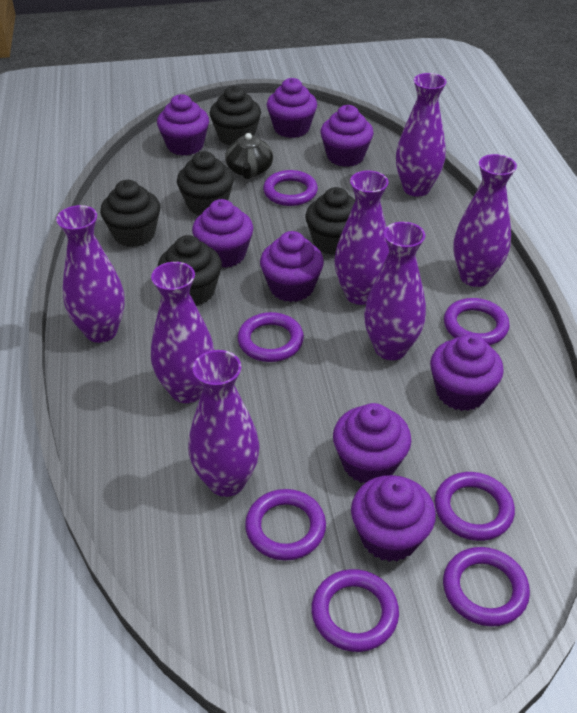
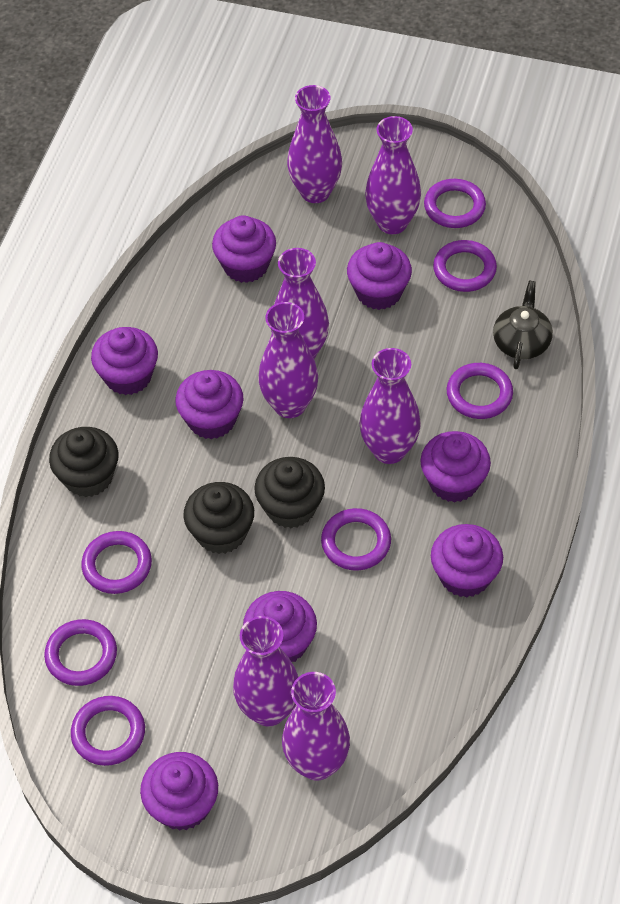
black cupcake: 5 -> 3

